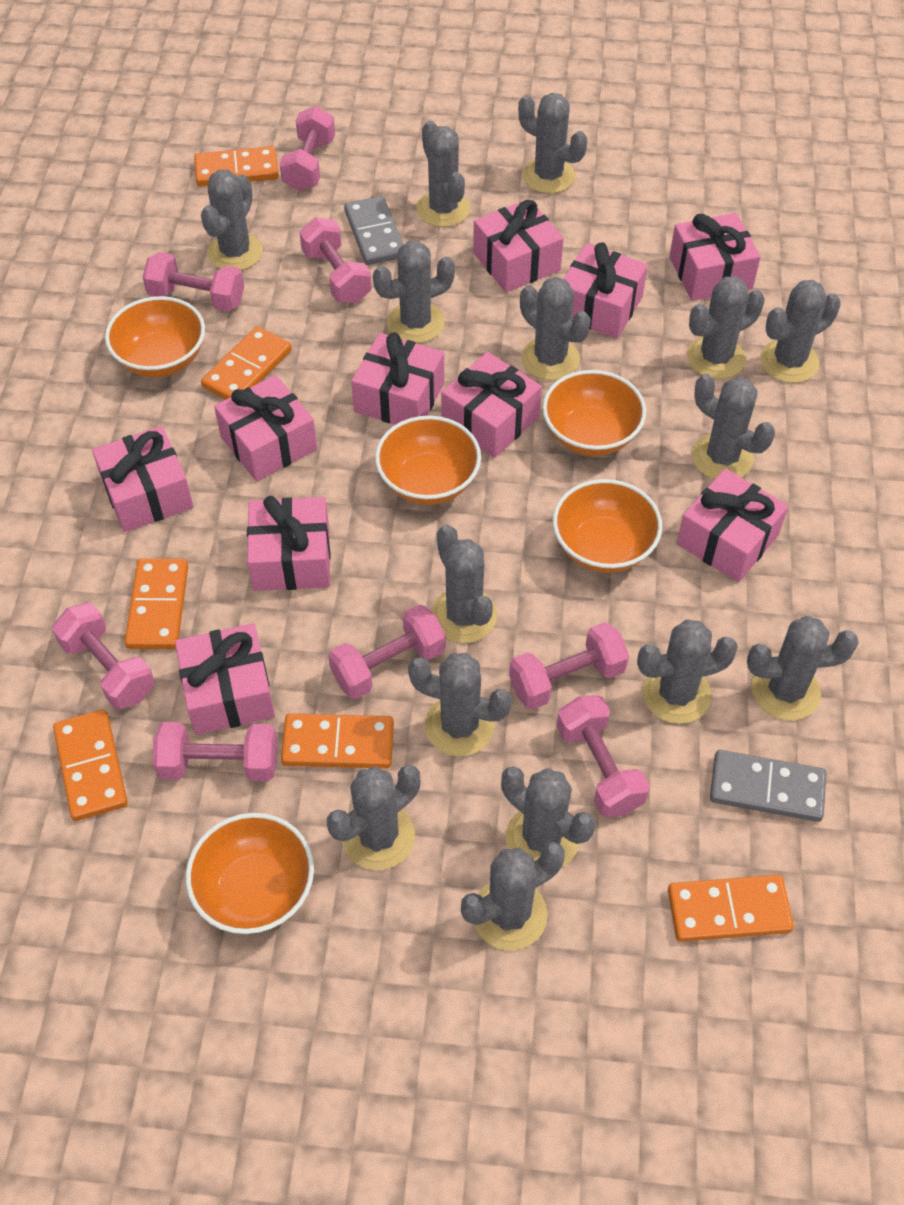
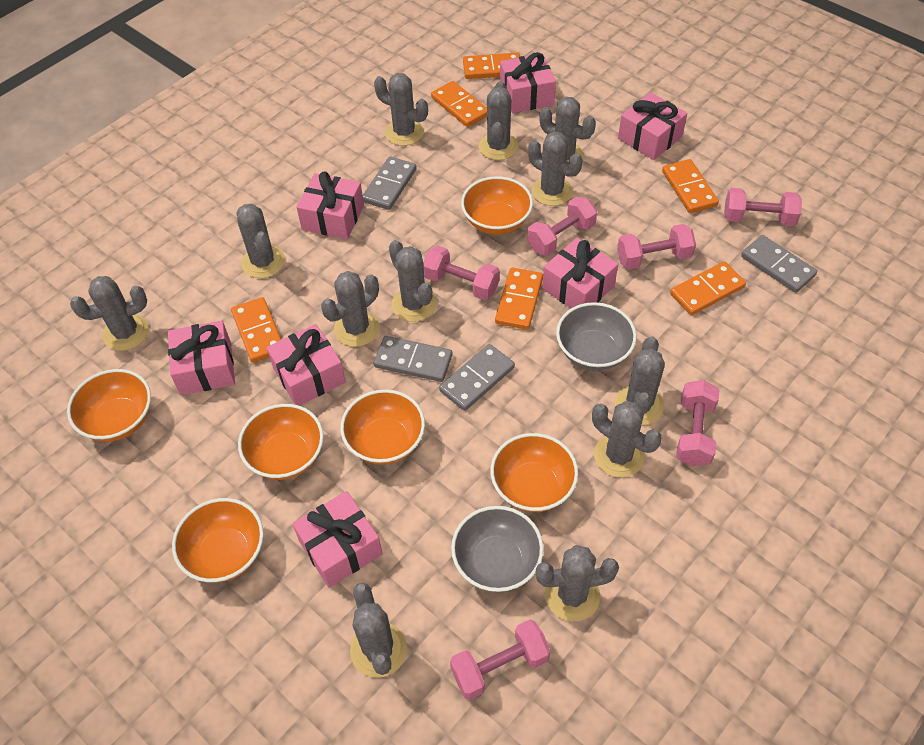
grey bowl: 0 -> 2
grey cactus: 15 -> 12
grey domino: 2 -> 4
orange bowl: 5 -> 6
pink dumbbell: 8 -> 6
pink gift: 10 -> 7

